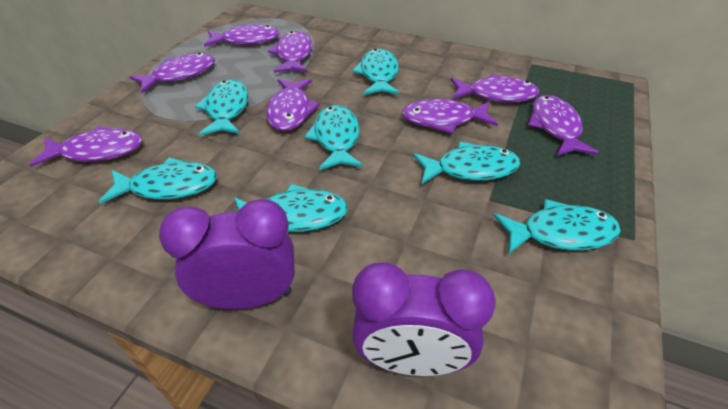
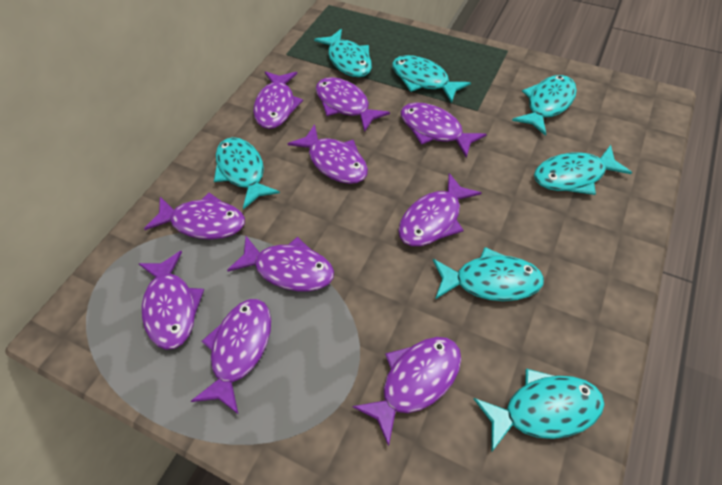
purple clock: 2 -> 0
purple fish: 8 -> 10

